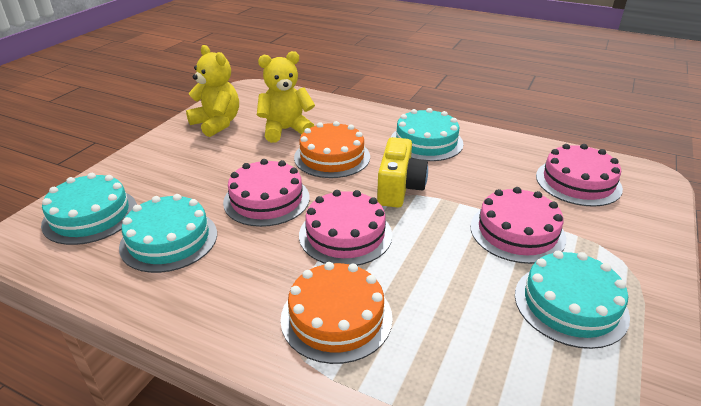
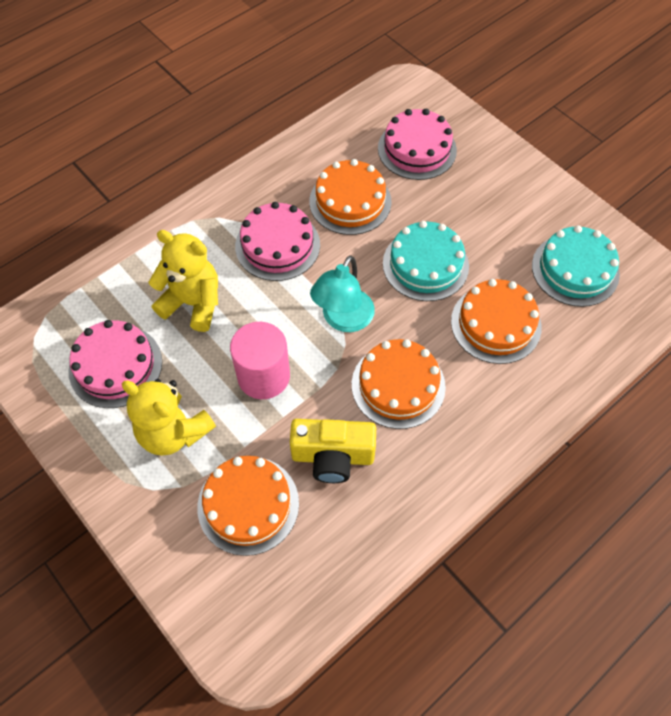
orange cake: 2 -> 4
pink cake: 4 -> 3
pink cylinder: 0 -> 1
turquoise cake: 4 -> 2
turquoise lamp: 0 -> 1

